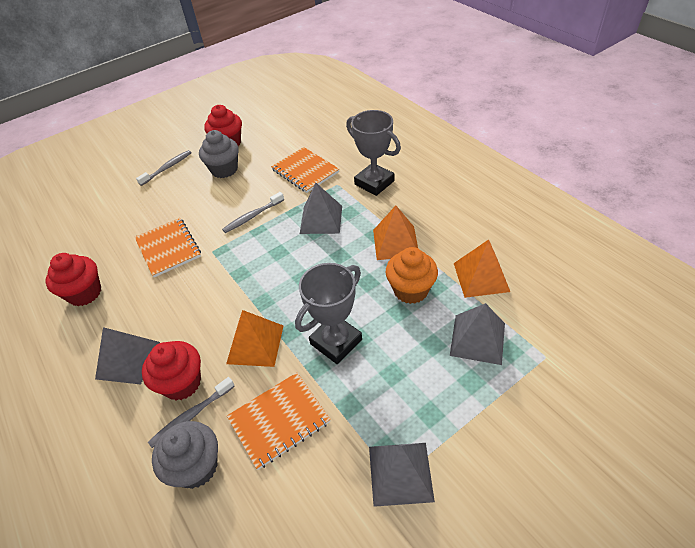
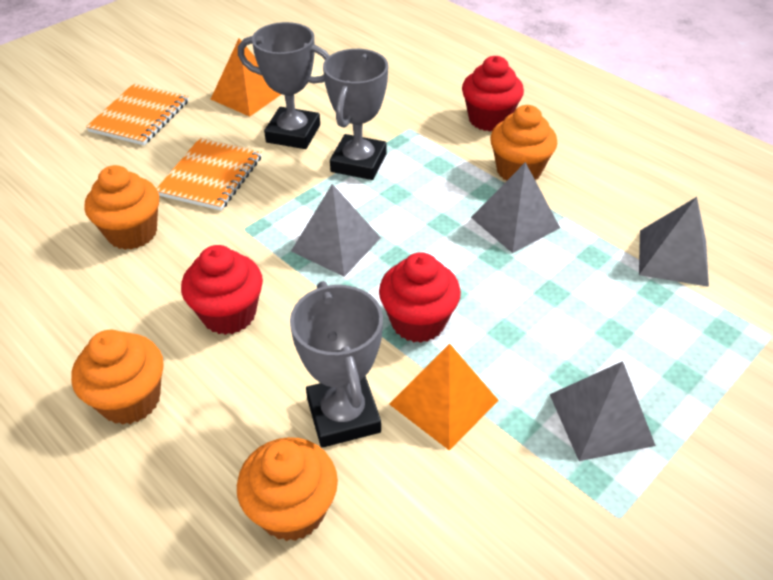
grey cupcake: 2 -> 0
grey toothbrush: 3 -> 0
grey trophy: 2 -> 3
orange cupcake: 1 -> 4
orange notebook: 3 -> 2
orange pyramid: 3 -> 2

